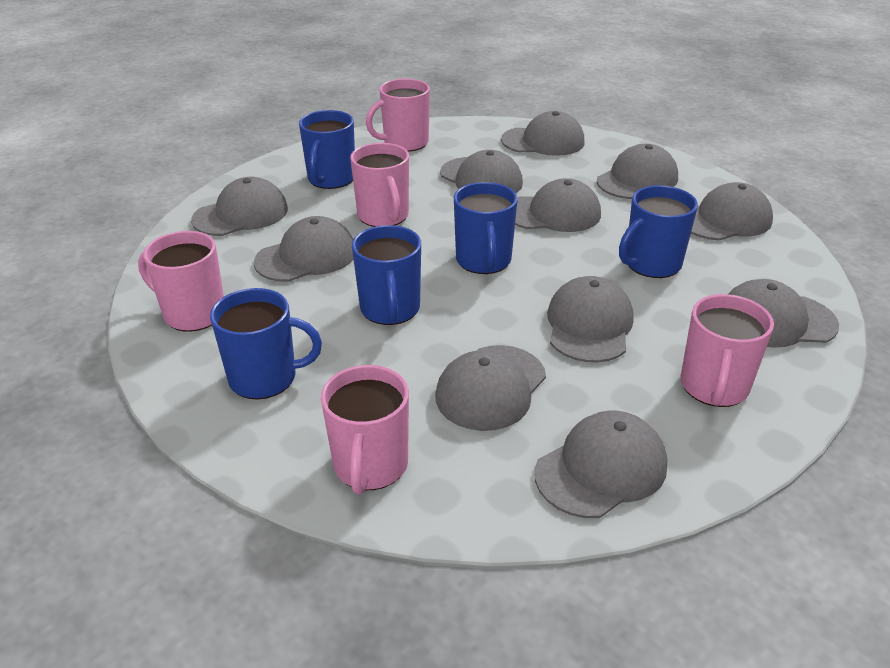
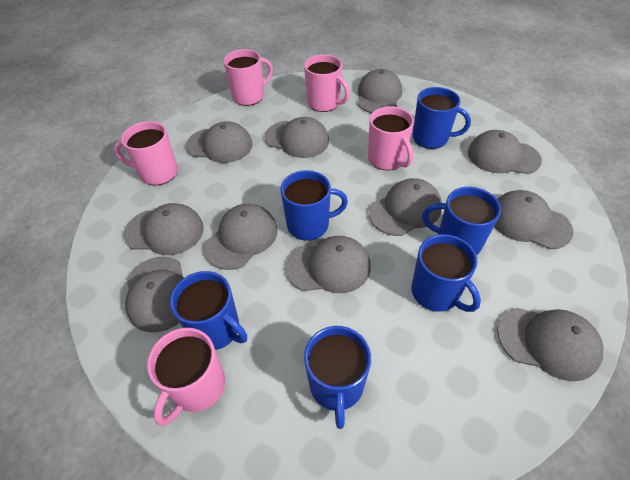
blue mug: 5 -> 6

